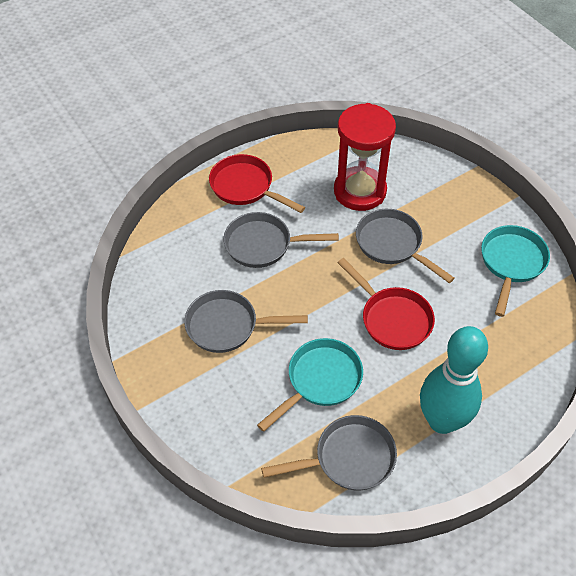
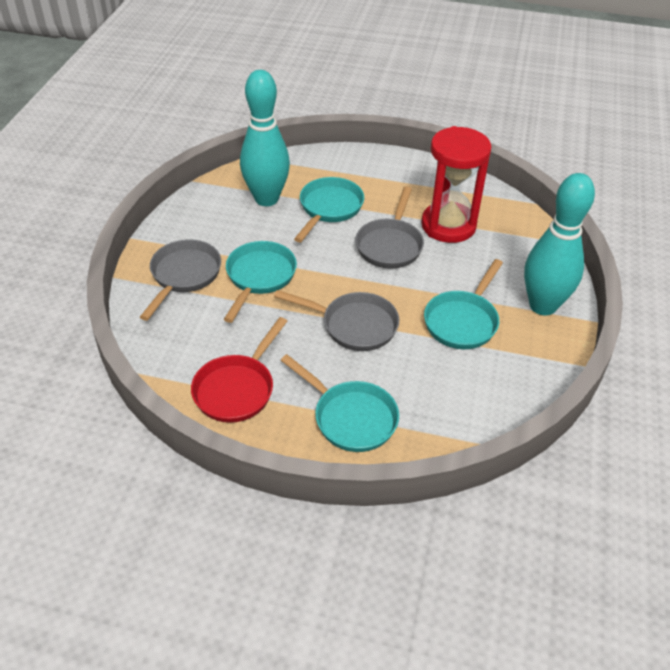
grey pan: 4 -> 3
red pan: 2 -> 1
turquoise bowling pin: 1 -> 2
turquoise pan: 2 -> 4

